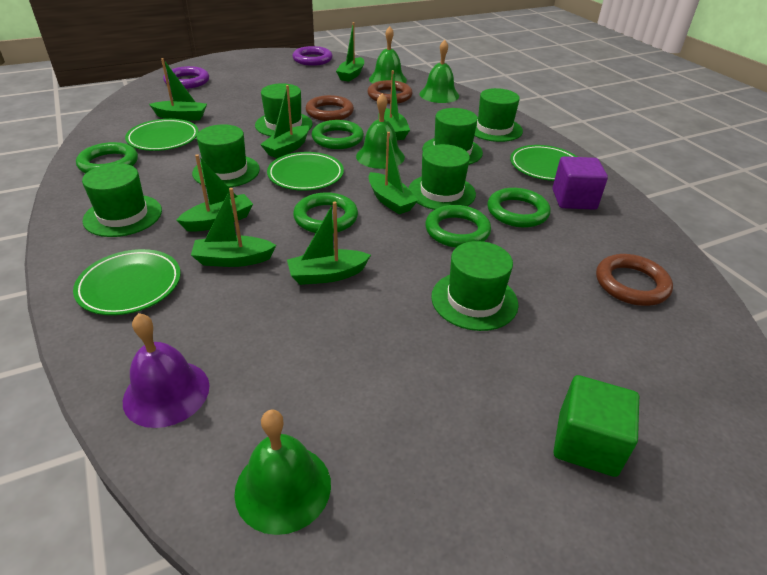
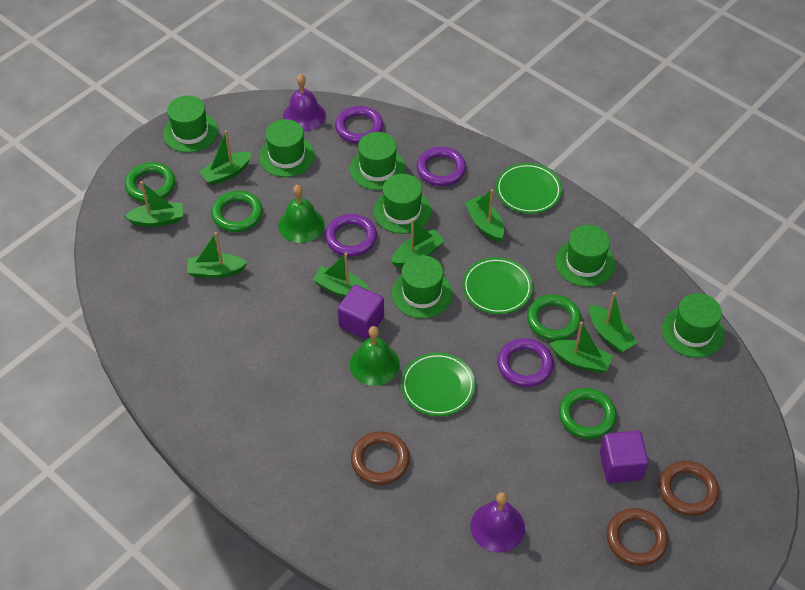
green bell: 4 -> 2
green cube: 1 -> 0
green plate: 4 -> 3
green ring: 5 -> 4
purple bell: 1 -> 2
purple cube: 1 -> 2
purple ring: 2 -> 4

